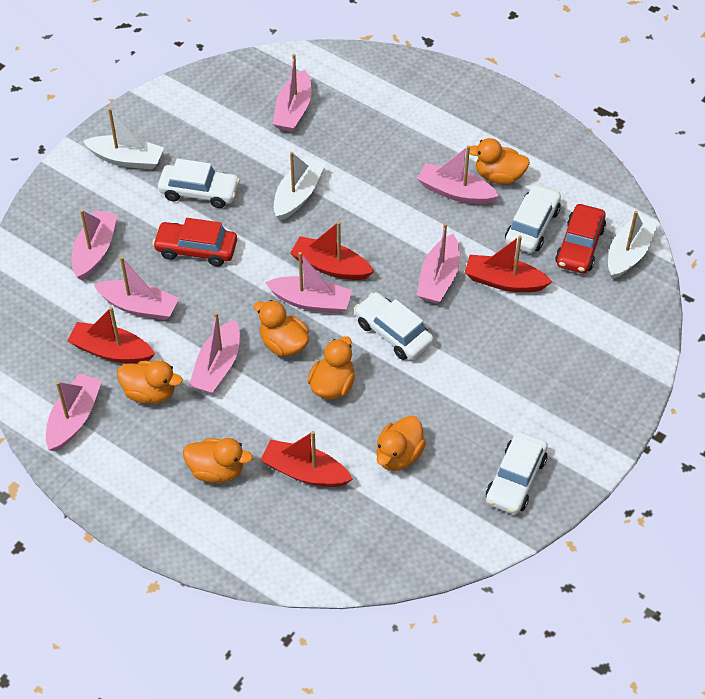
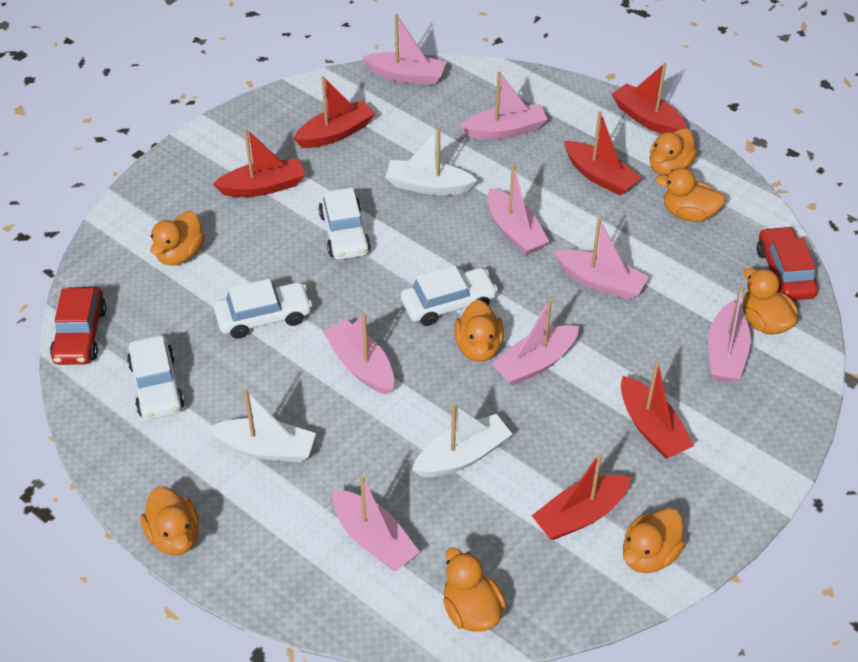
orange duck: 6 -> 8
red boat: 4 -> 6

